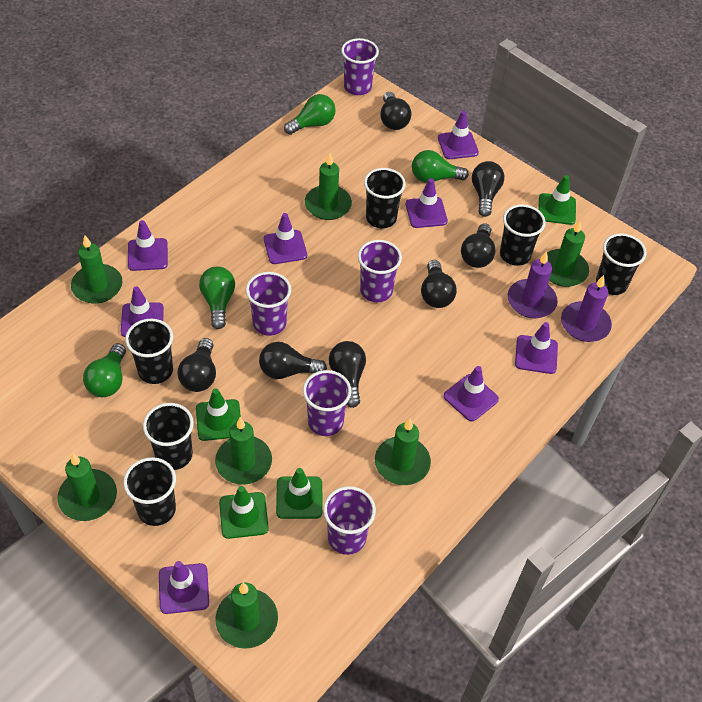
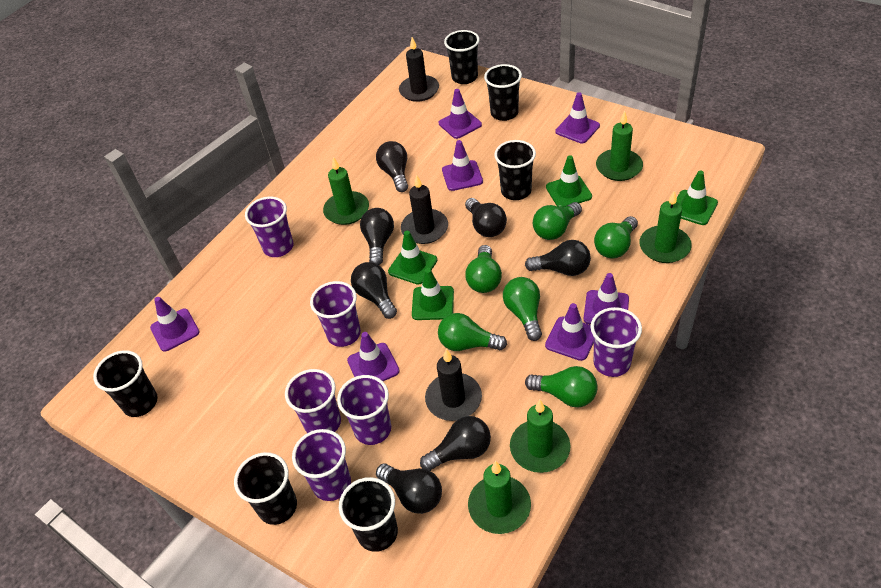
black candle: 0 -> 3
green candle: 7 -> 5
green light bulb: 4 -> 6
purple candle: 2 -> 0
purple cup: 5 -> 6
purple traffic cone: 8 -> 7

